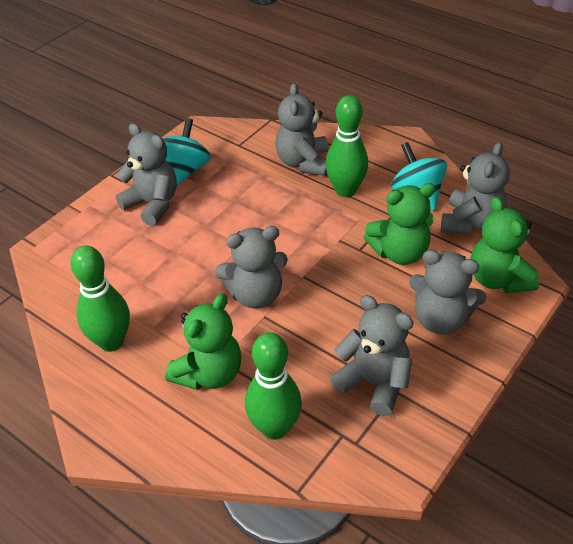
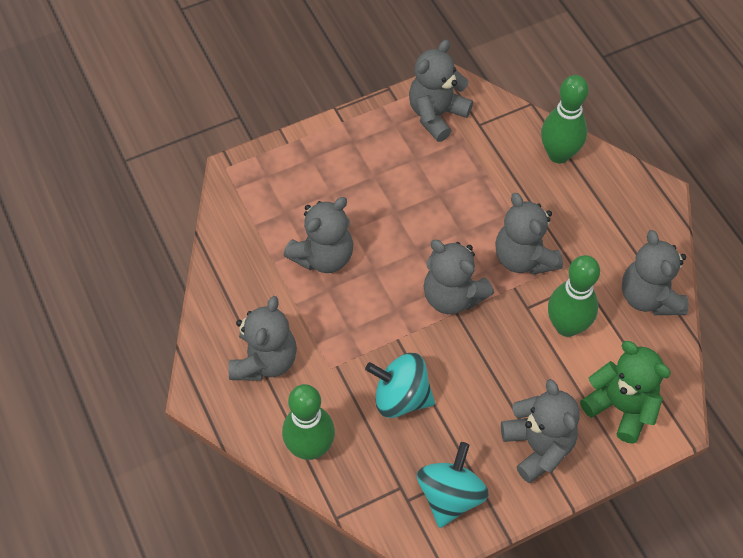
green teddy bear: 3 -> 1
grey teddy bear: 6 -> 7

